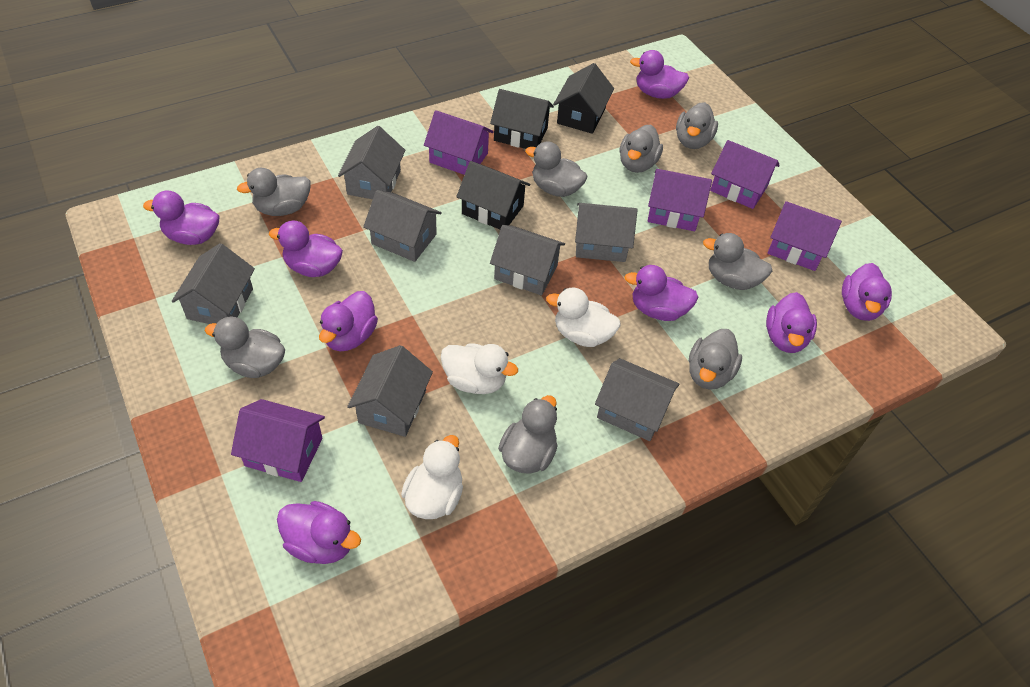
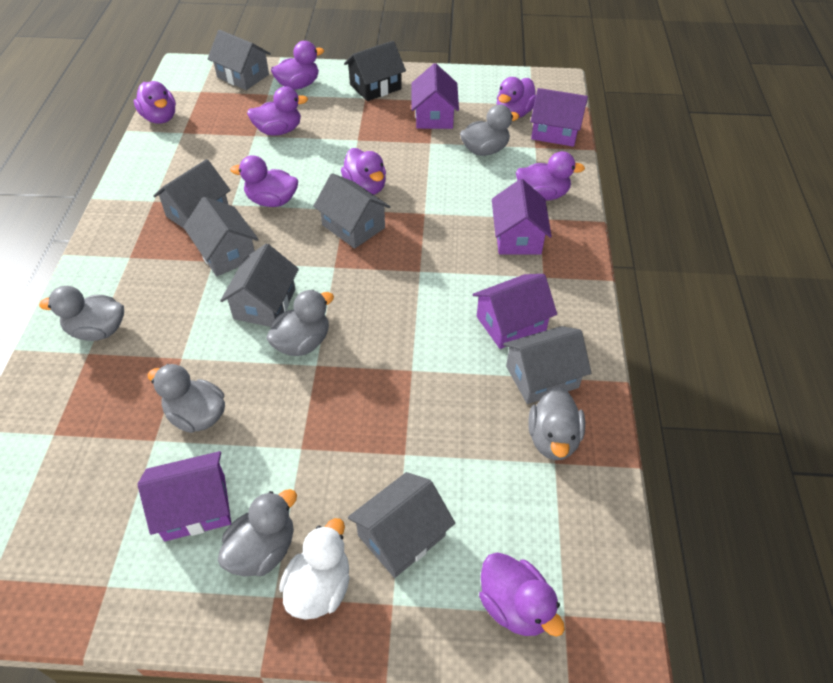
black house: 3 -> 1
grey duck: 8 -> 6
white duck: 3 -> 1

